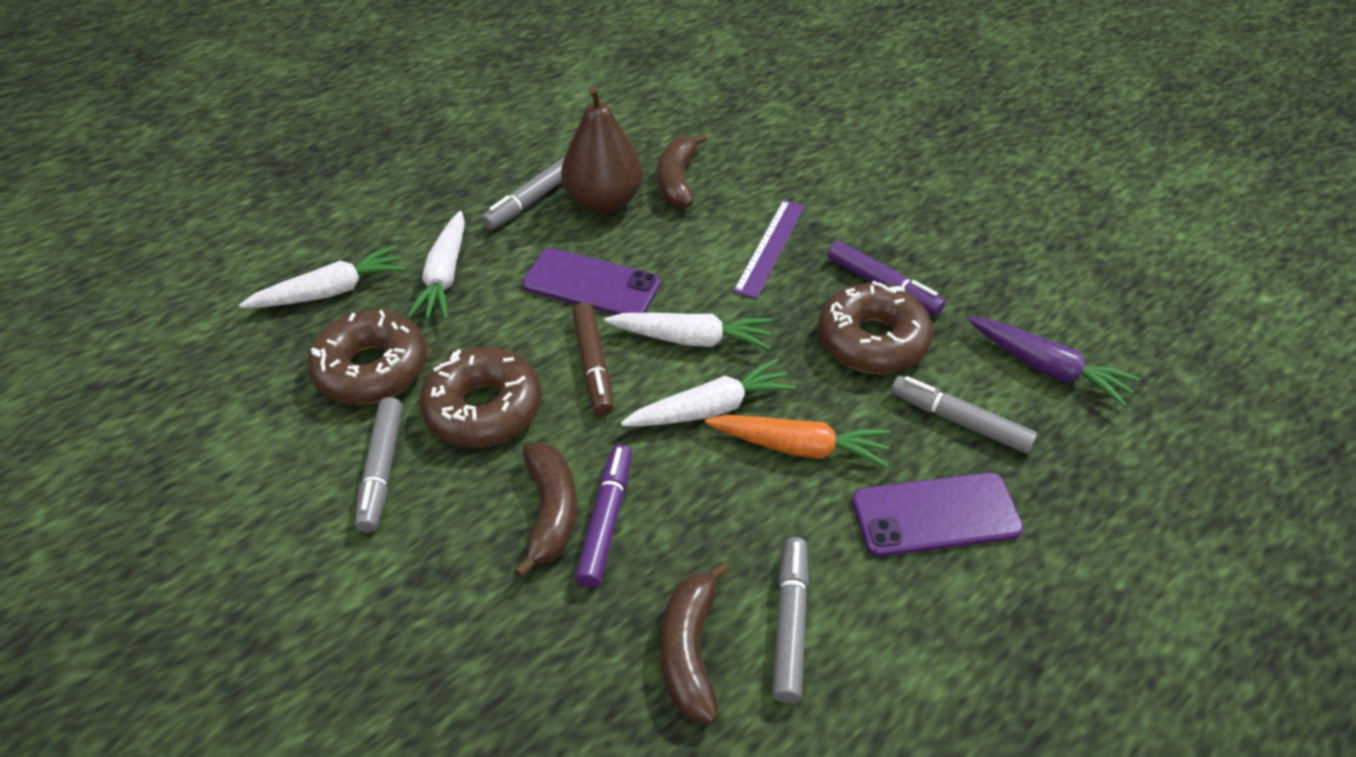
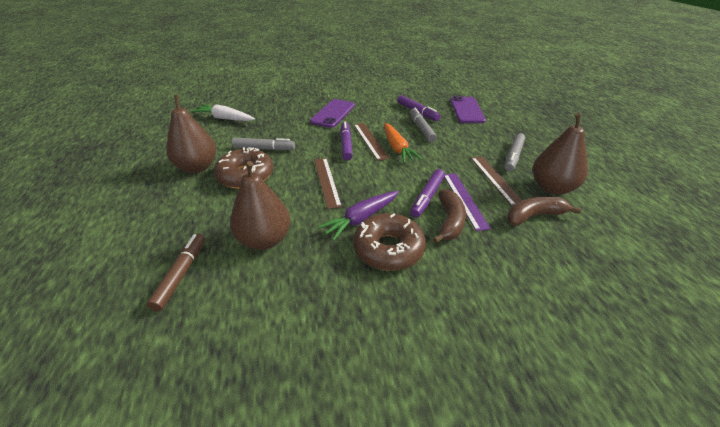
brown banana: 3 -> 2
brown donut: 3 -> 2
brown pear: 1 -> 3
brown ruler: 0 -> 3
grey marker: 4 -> 3
purple marker: 2 -> 3
white carrot: 4 -> 1

